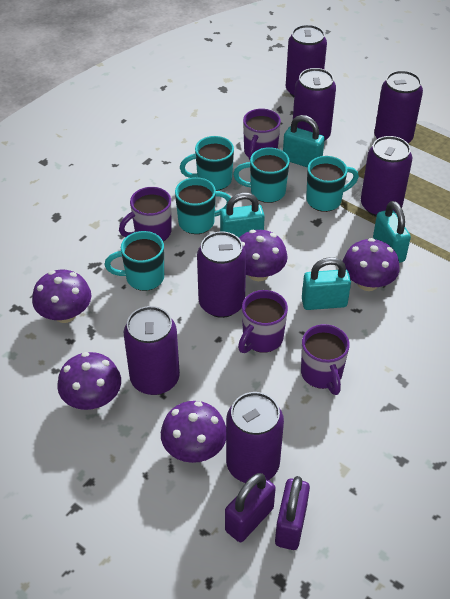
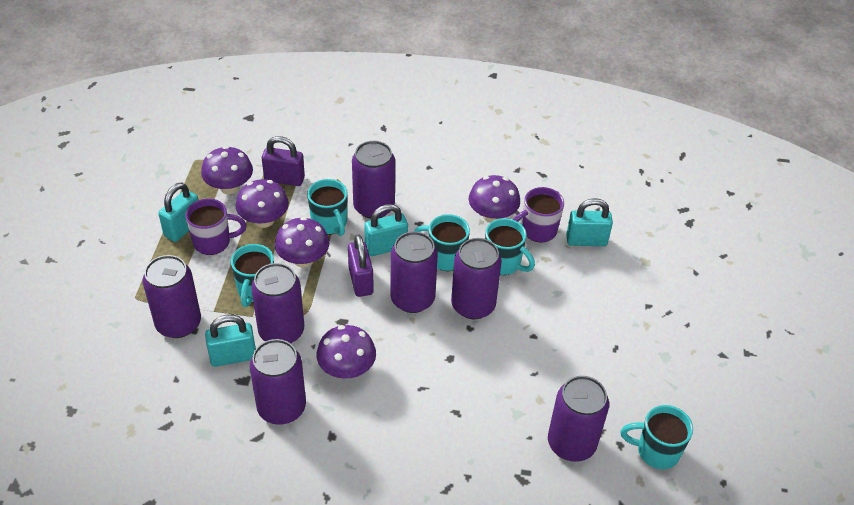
purple mug: 4 -> 2

